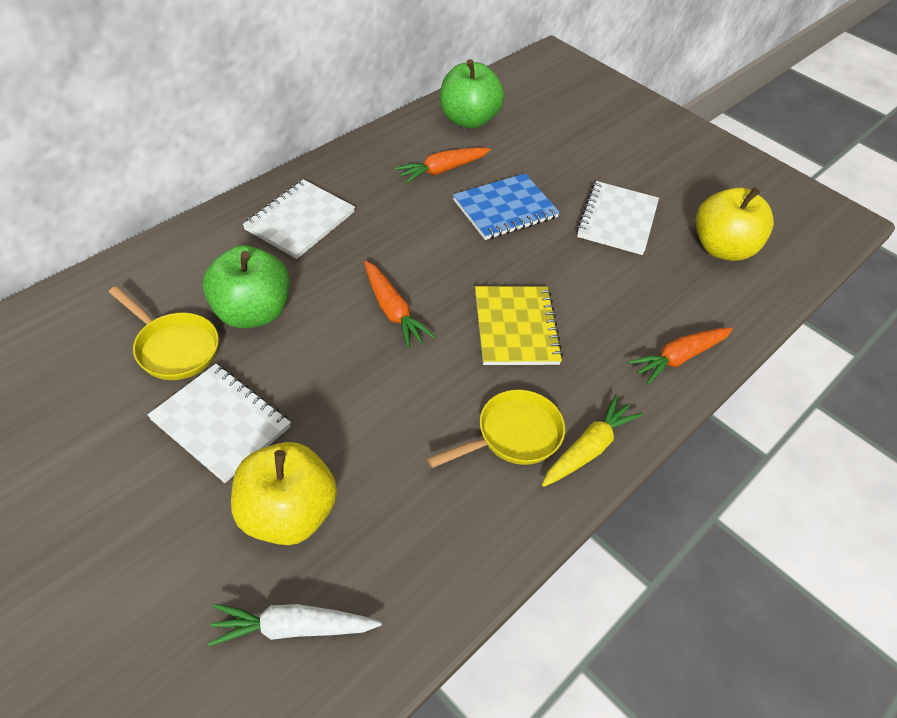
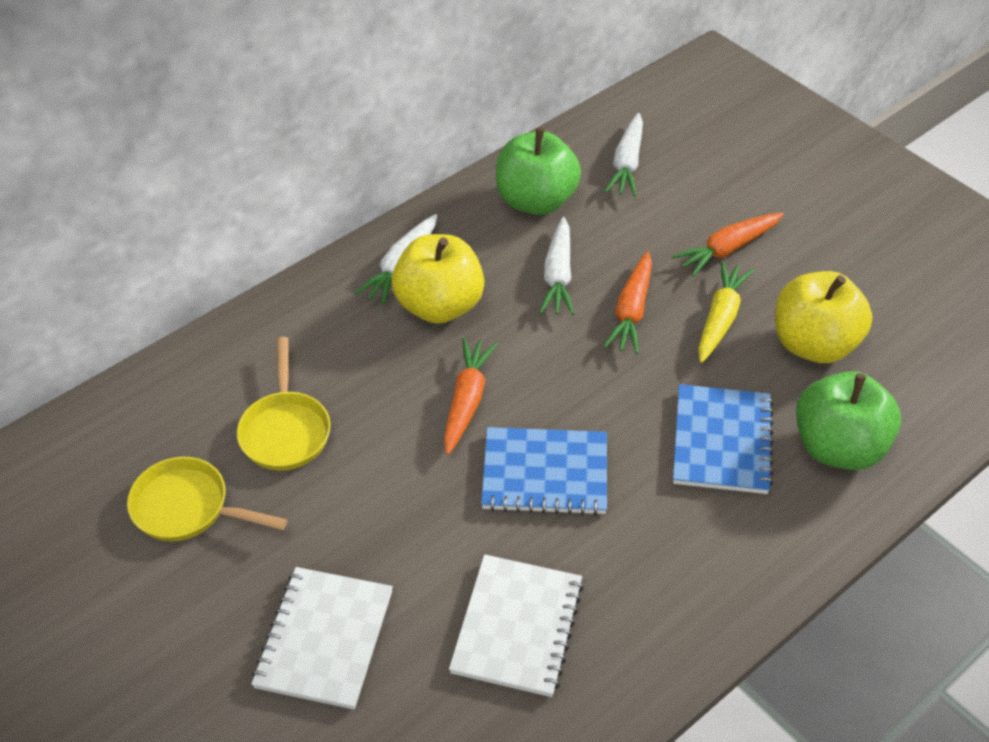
blue notebook: 1 -> 2
white carrot: 1 -> 3
white notebook: 3 -> 2
yellow notebook: 1 -> 0

